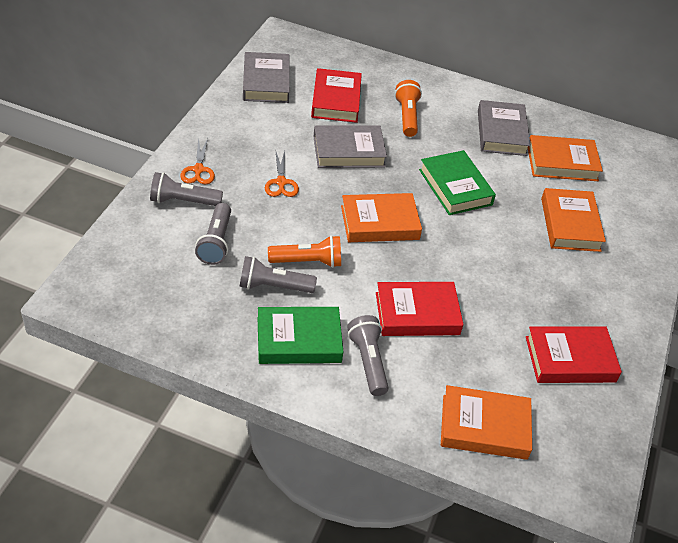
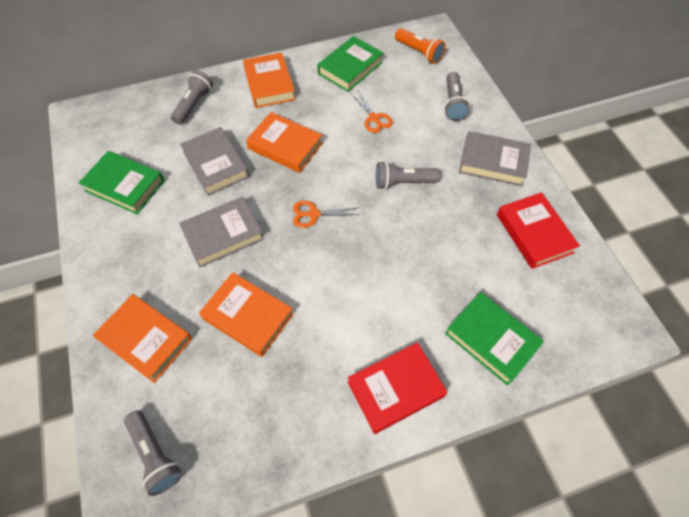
green book: 2 -> 3
orange flashlight: 2 -> 1
red book: 3 -> 2

